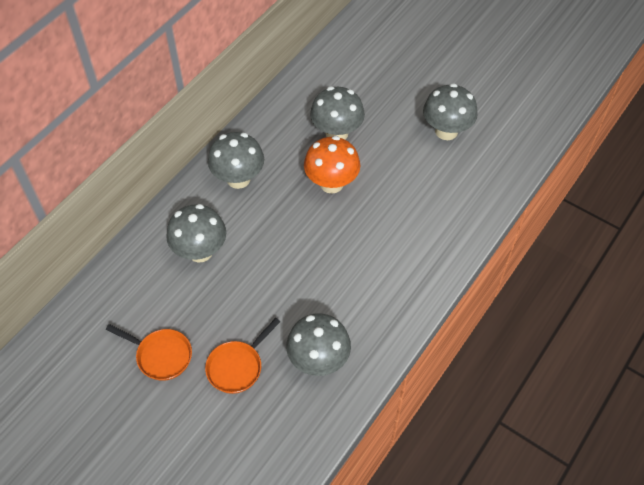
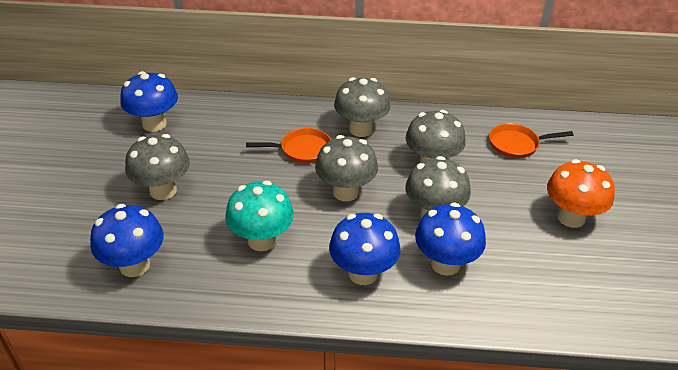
blue mushroom: 0 -> 4
turquoise mushroom: 0 -> 1

